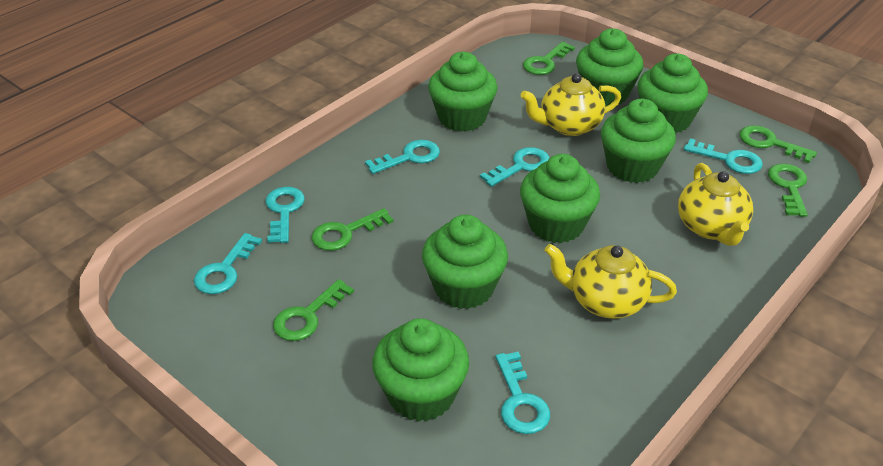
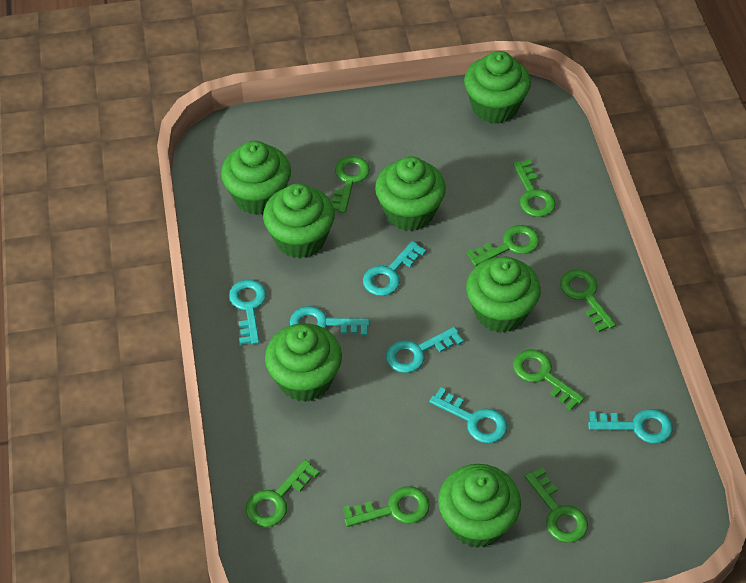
green key: 5 -> 8
yellow teapot: 3 -> 0

